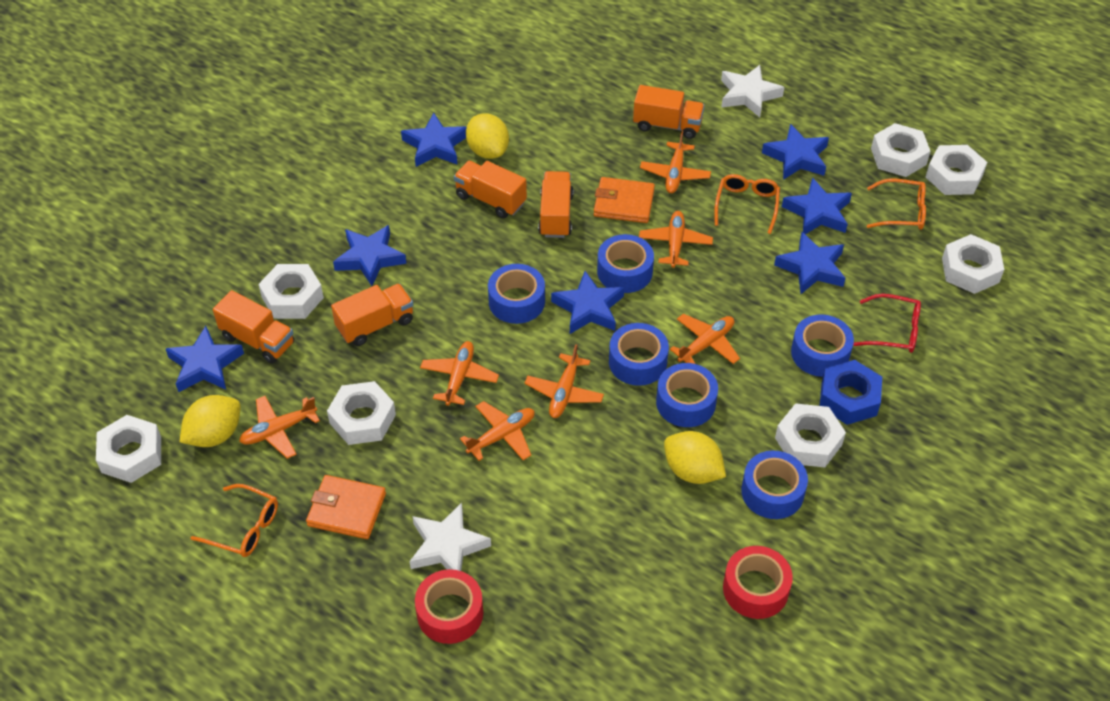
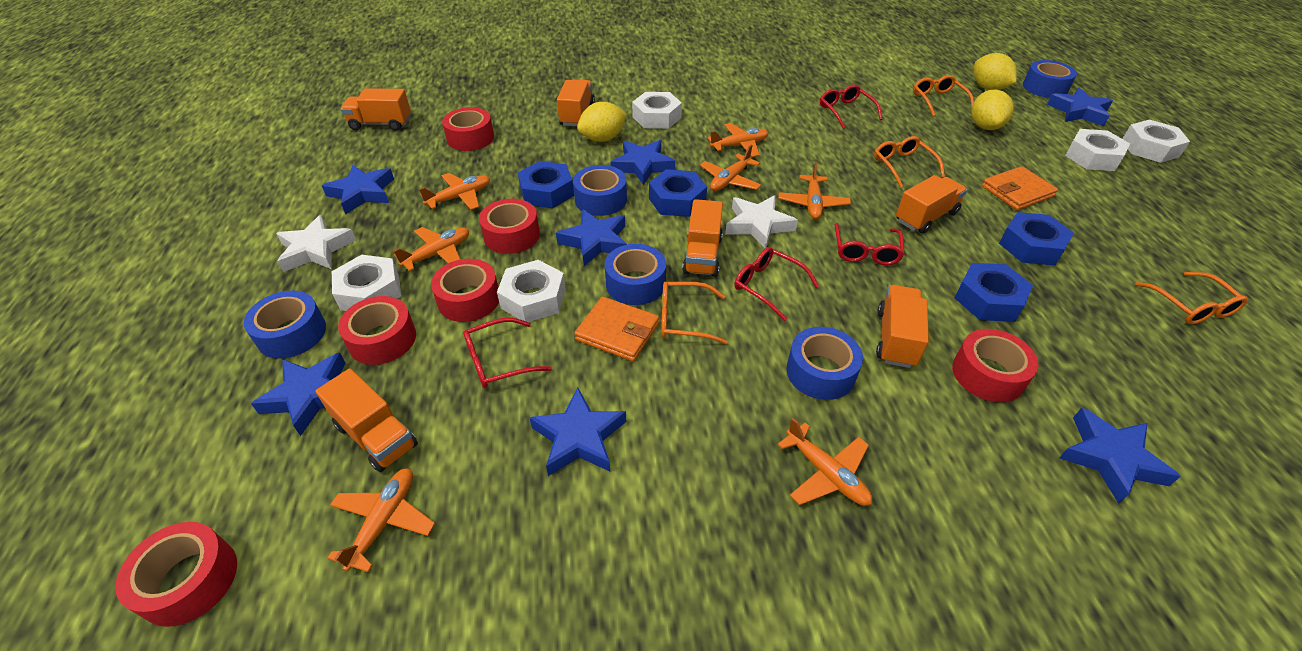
blue nut: 1 -> 4
blue tape: 6 -> 5
orange glasses: 3 -> 4
orange truck: 5 -> 6
red glasses: 1 -> 4
red tape: 2 -> 6
white nut: 7 -> 5

